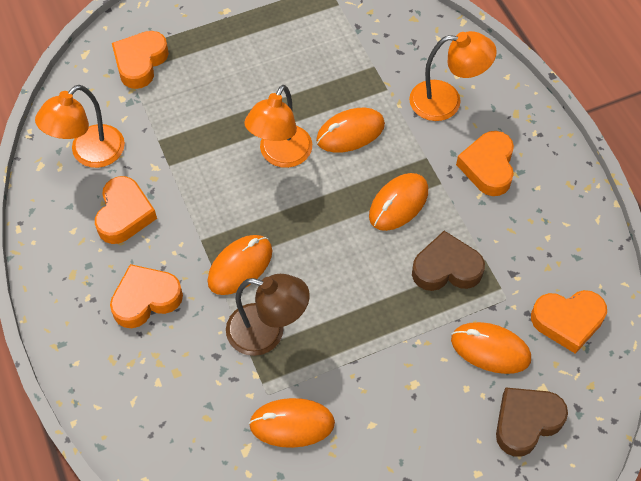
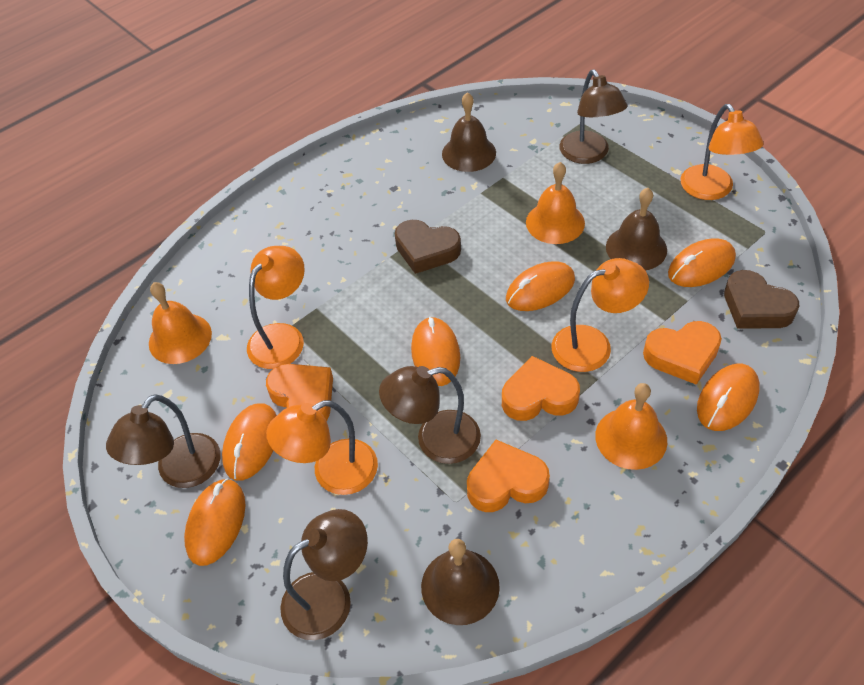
brown bell: 0 -> 3
brown lamp: 1 -> 4
orange bell: 0 -> 3
orange heart: 5 -> 4
orange lamp: 3 -> 4
orange mouse: 5 -> 6

